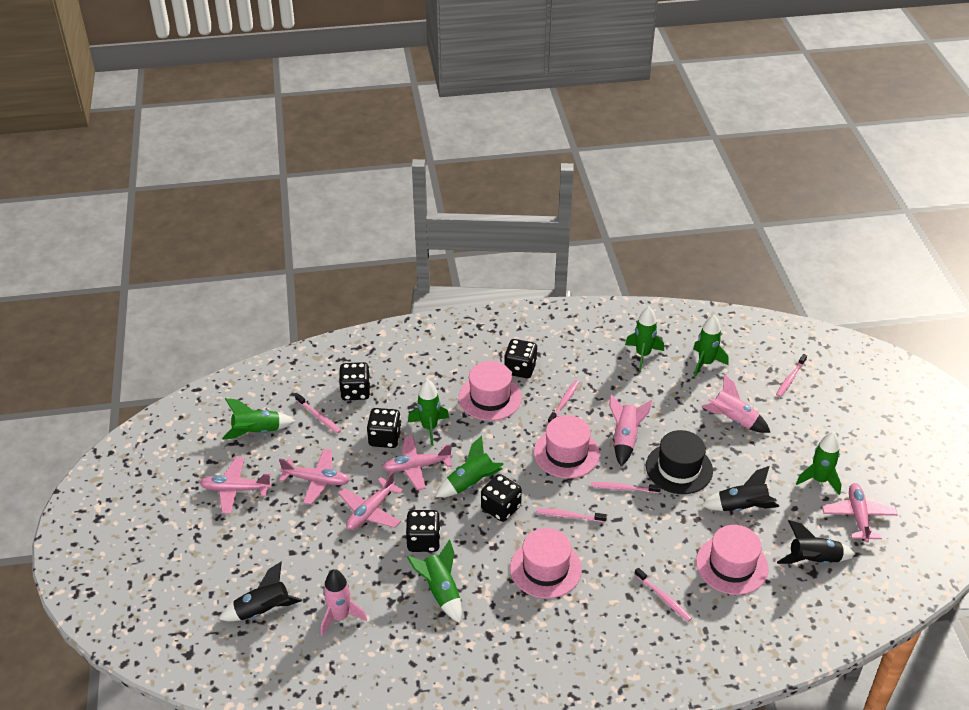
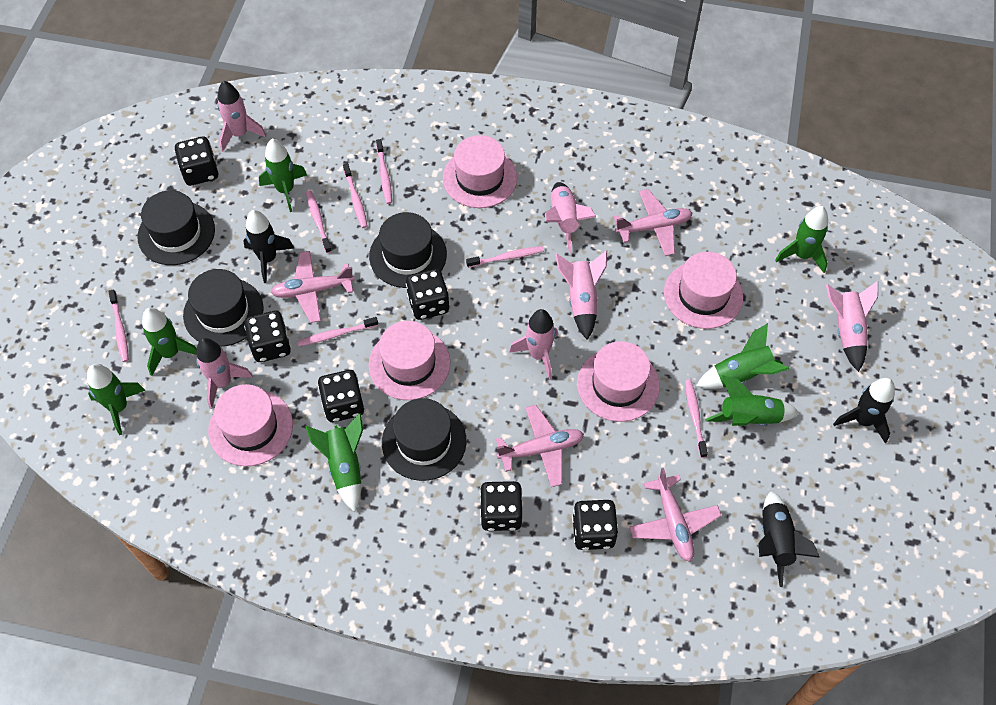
black dice: 5 -> 6
black hat: 1 -> 4
pink hat: 4 -> 5
pink plane: 5 -> 4
pink rocket: 3 -> 6
pink toothbrush: 6 -> 7

